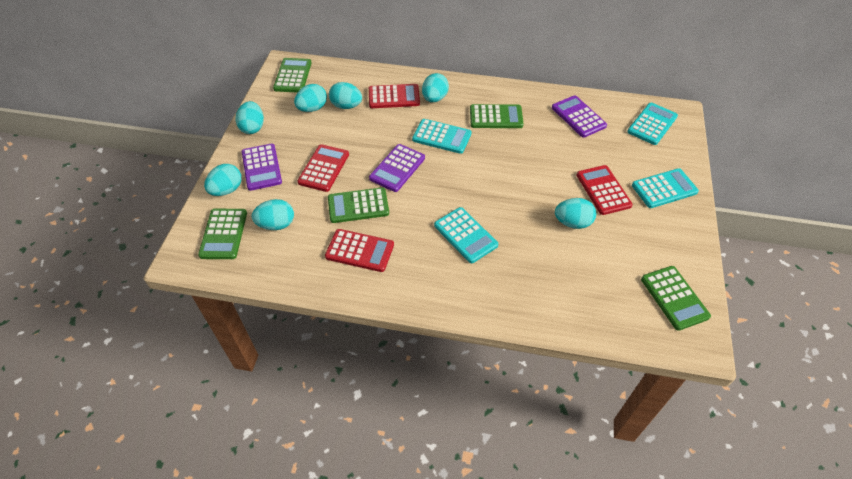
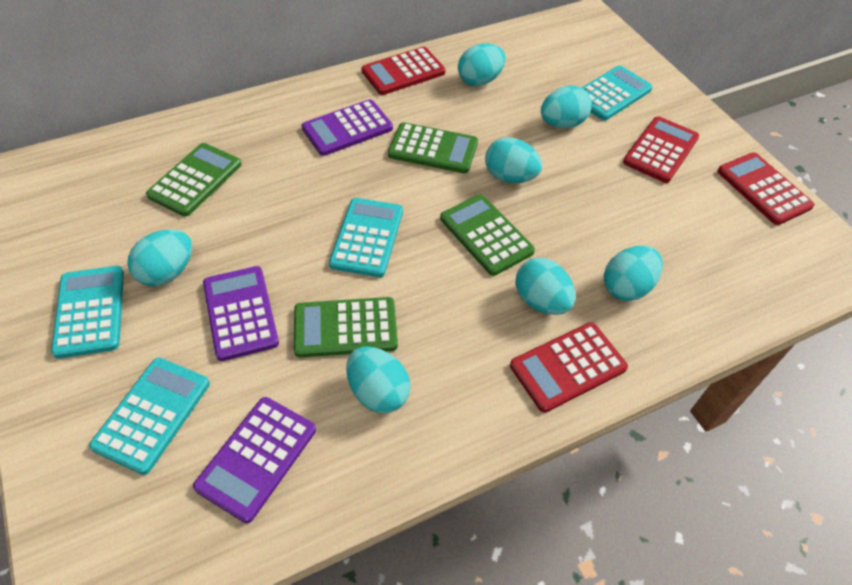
green calculator: 5 -> 4

